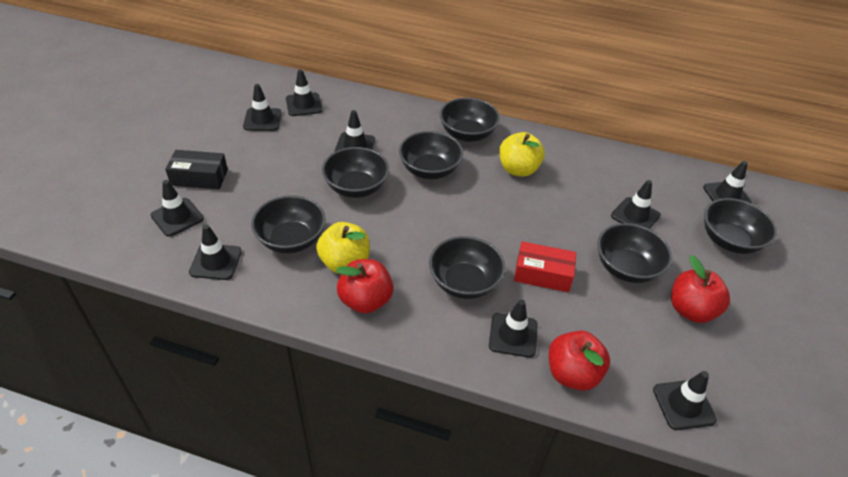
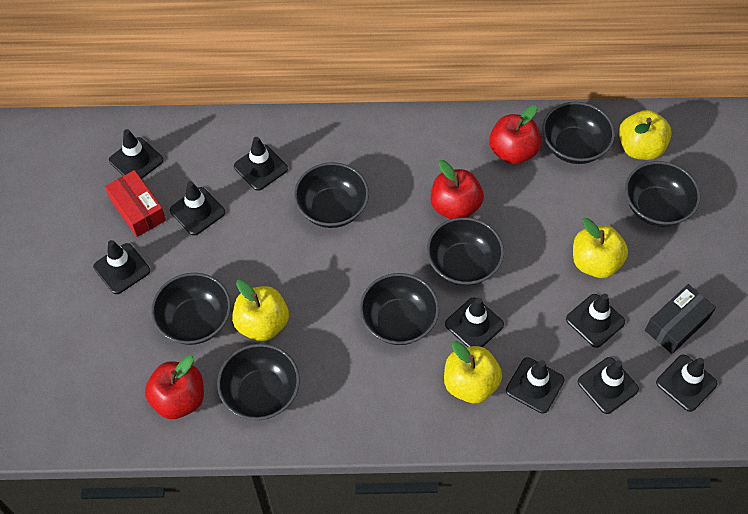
yellow apple: 2 -> 4

